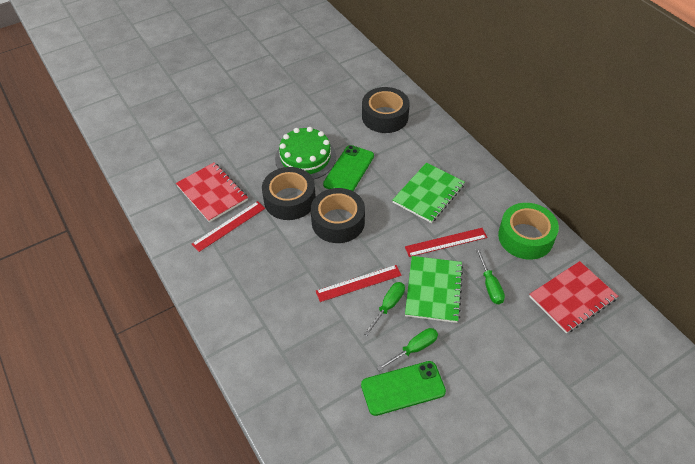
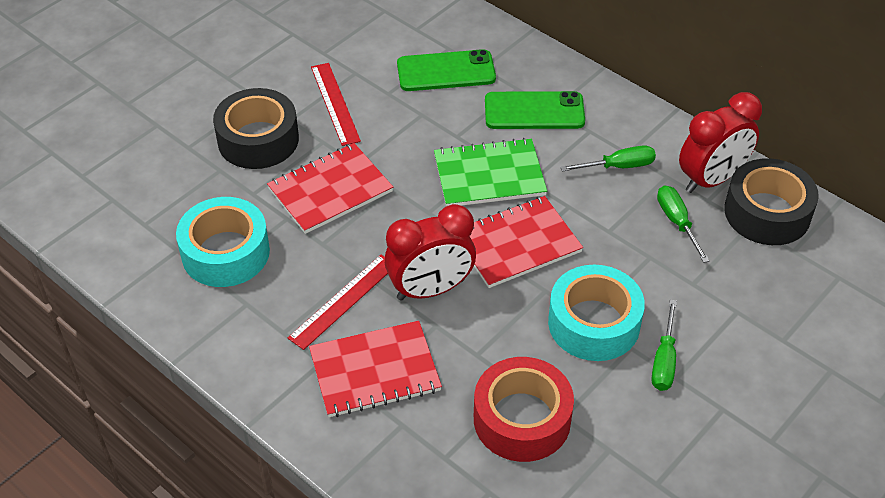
black tape: 3 -> 2
green cake: 1 -> 0
green notebook: 2 -> 1
green tape: 1 -> 0
red clock: 0 -> 2
red notebook: 2 -> 3
red ruler: 3 -> 2
red tape: 0 -> 1
turquoise tape: 0 -> 2

